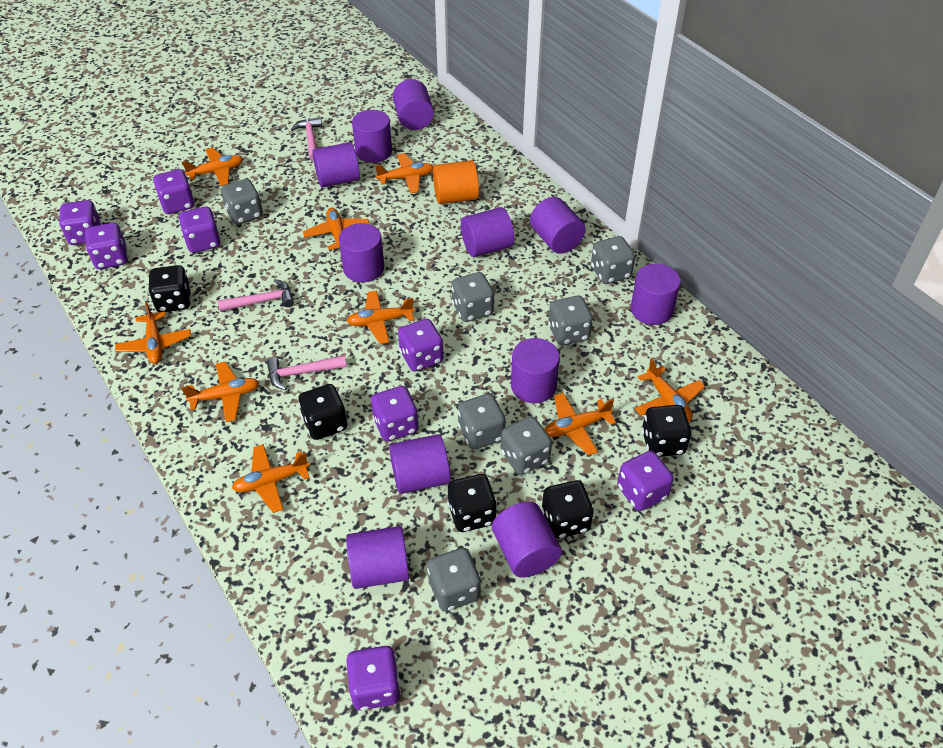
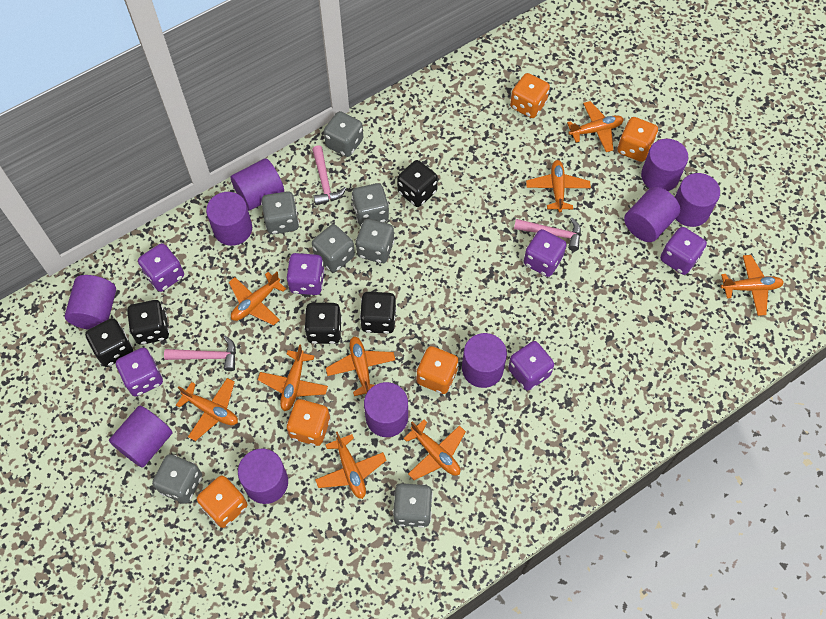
orange cylinder: 1 -> 0
orange dice: 0 -> 5
purple cylinder: 11 -> 10
purple dice: 8 -> 6

